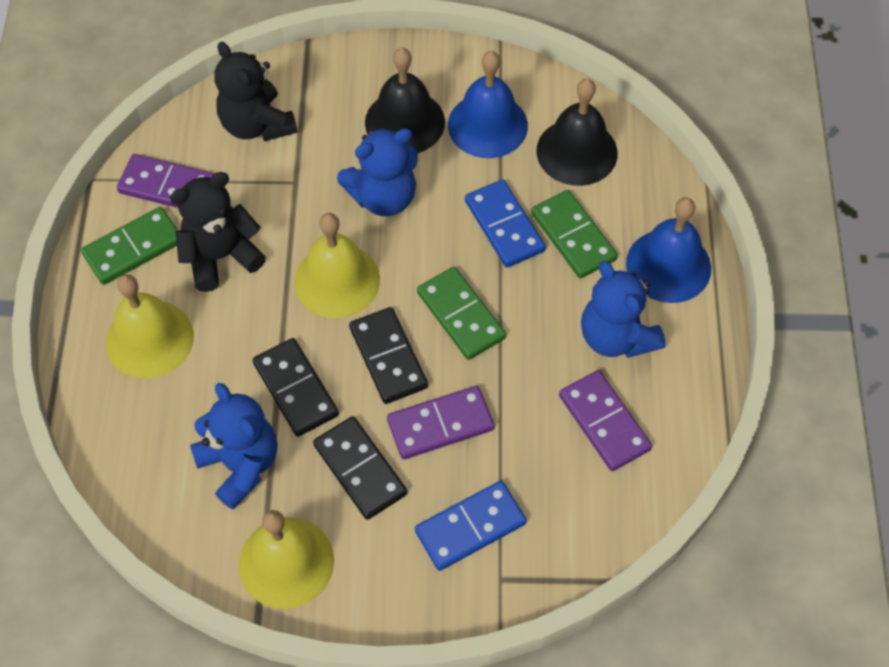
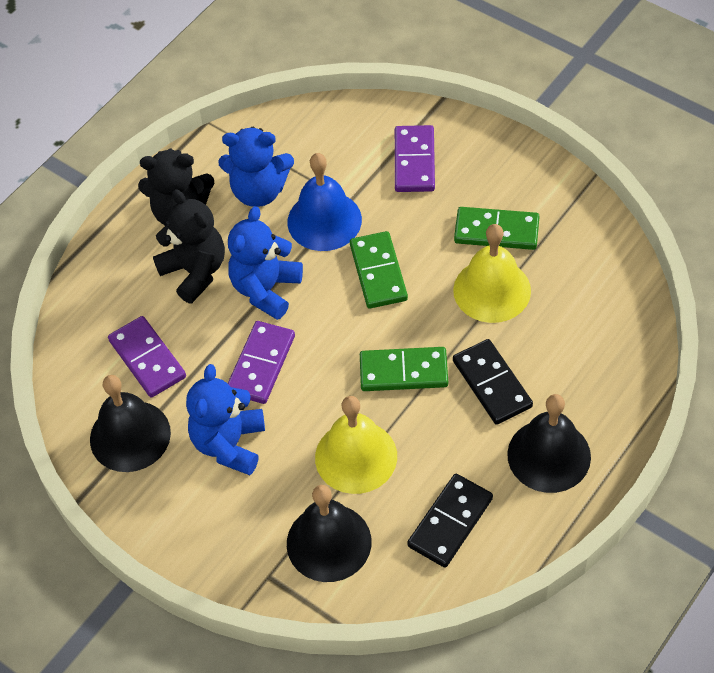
black bell: 2 -> 3
black domino: 3 -> 2
blue bell: 2 -> 1
blue domino: 2 -> 0
yellow bell: 3 -> 2

